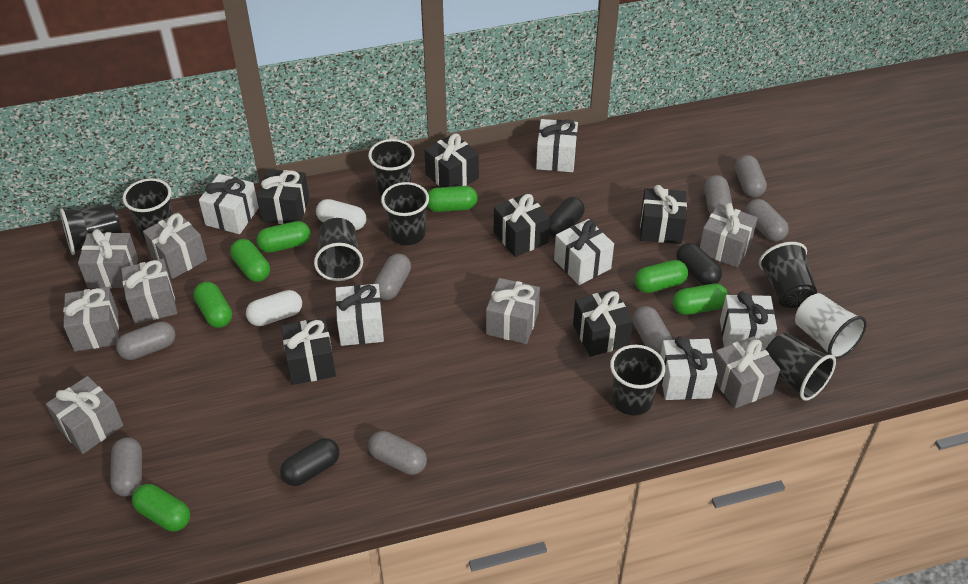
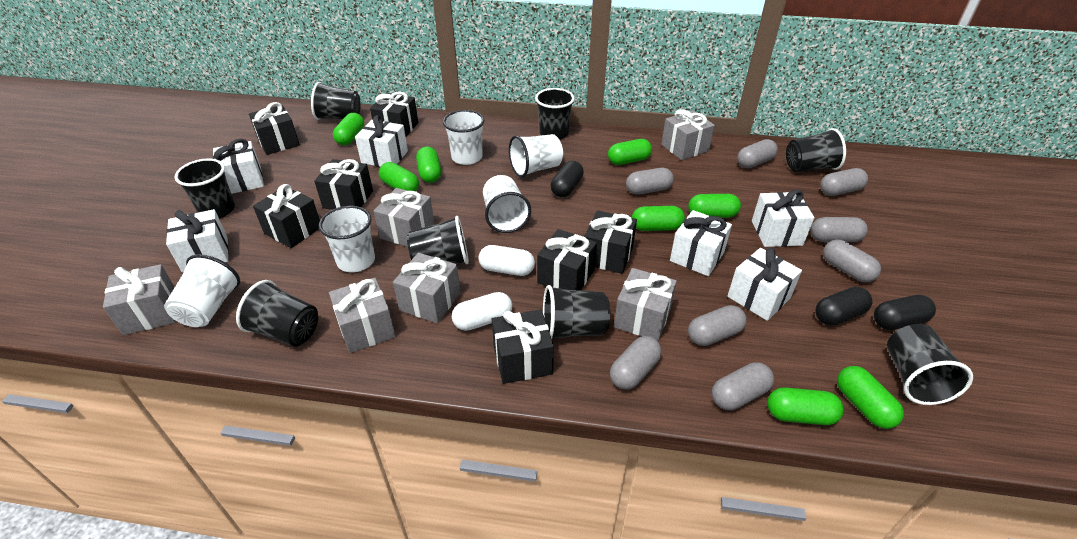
black gift: 6 -> 7
green capsule: 7 -> 8
grey gift: 8 -> 6
white cup: 1 -> 5

